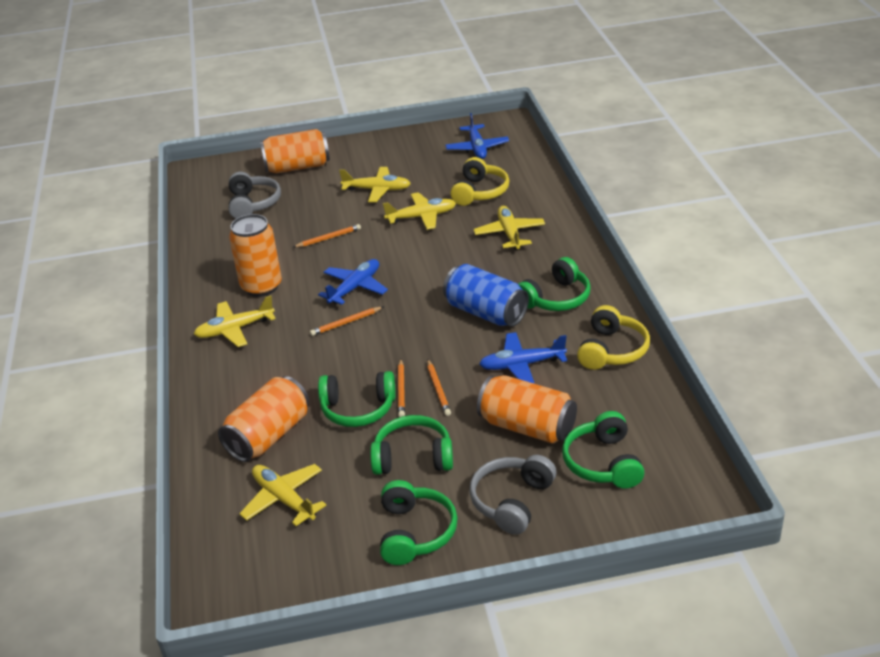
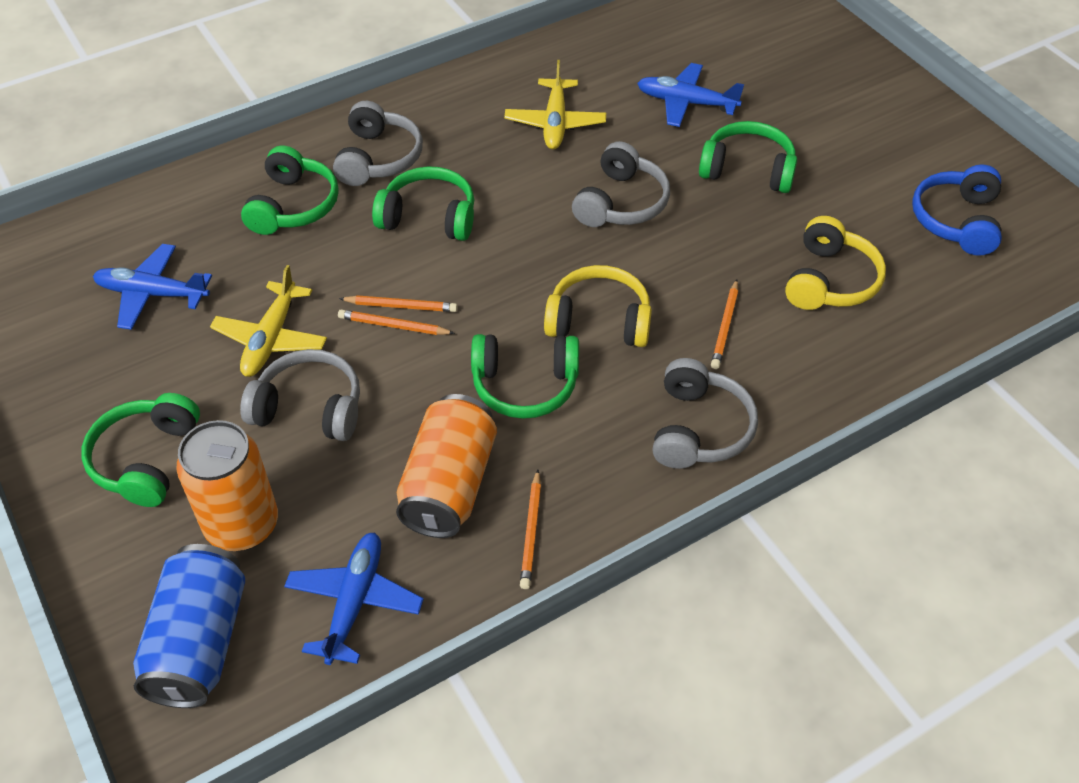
blue headphones: 0 -> 1
grey headphones: 2 -> 4
orange can: 4 -> 2
yellow plane: 5 -> 2

